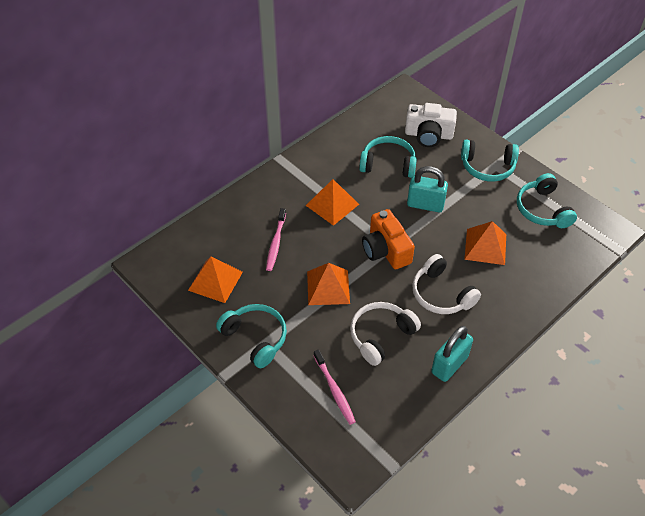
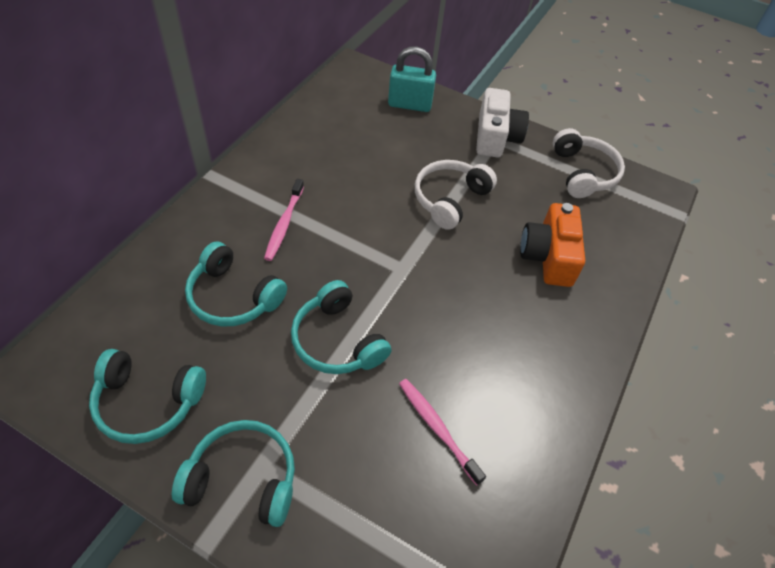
orange pyramid: 4 -> 0
turquoise padlock: 2 -> 1

